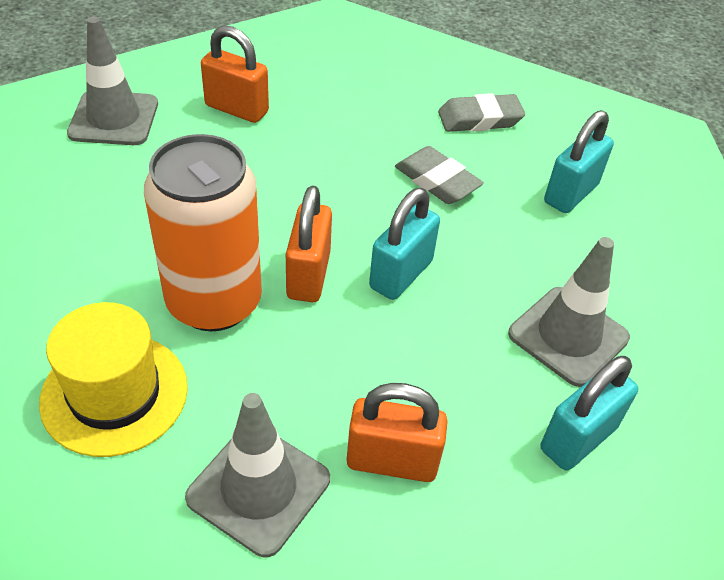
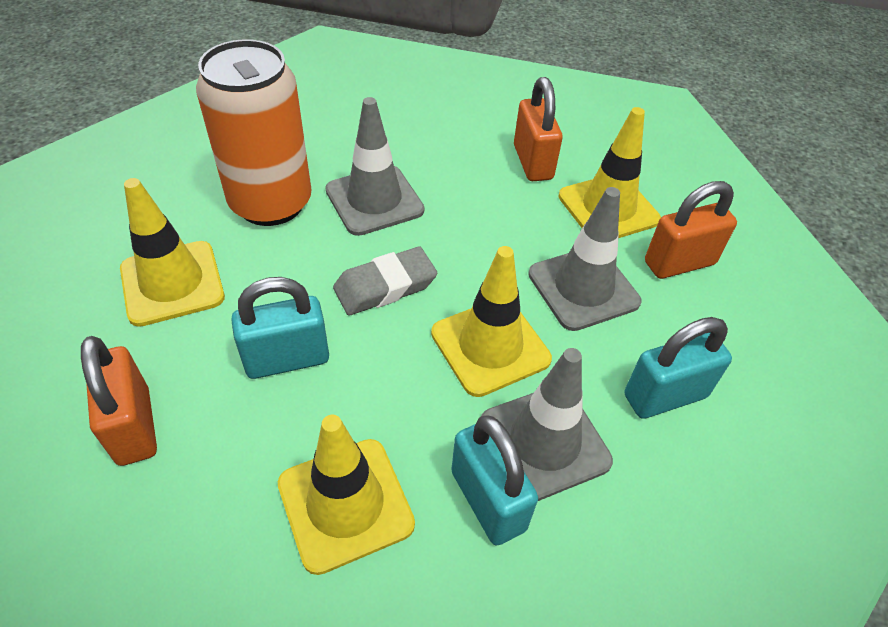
grey eraser: 2 -> 1
yellow hat: 1 -> 0
yellow traffic cone: 0 -> 4

